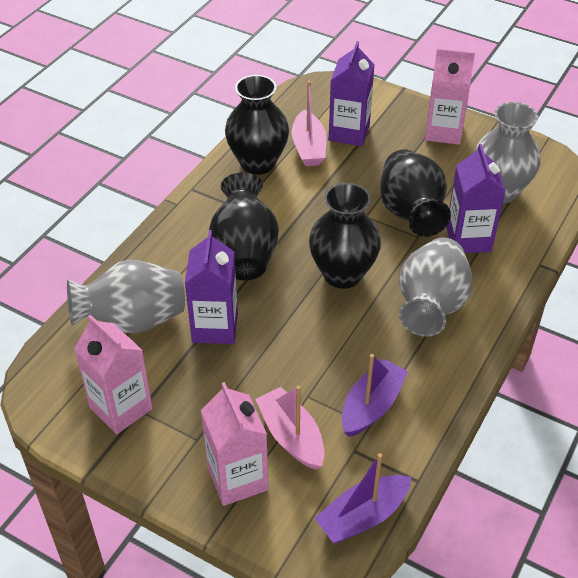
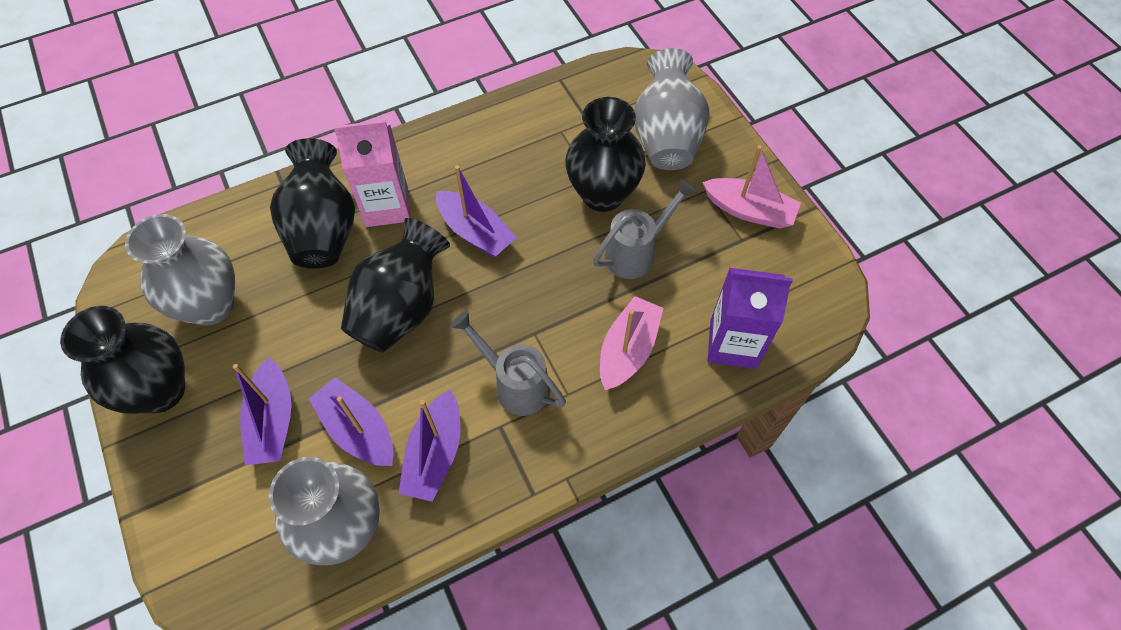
grey watering can: 0 -> 2
pink carton: 3 -> 1
purple boat: 2 -> 4
purple carton: 3 -> 1

